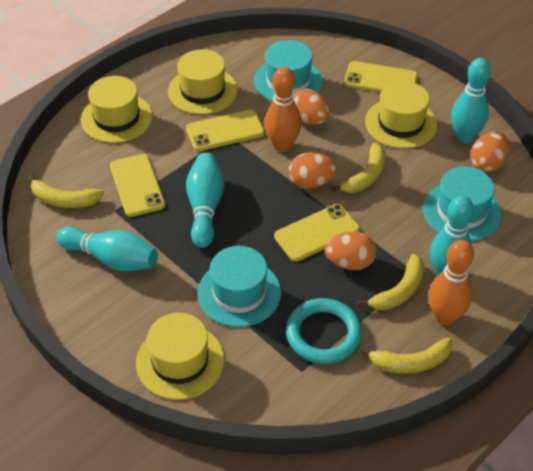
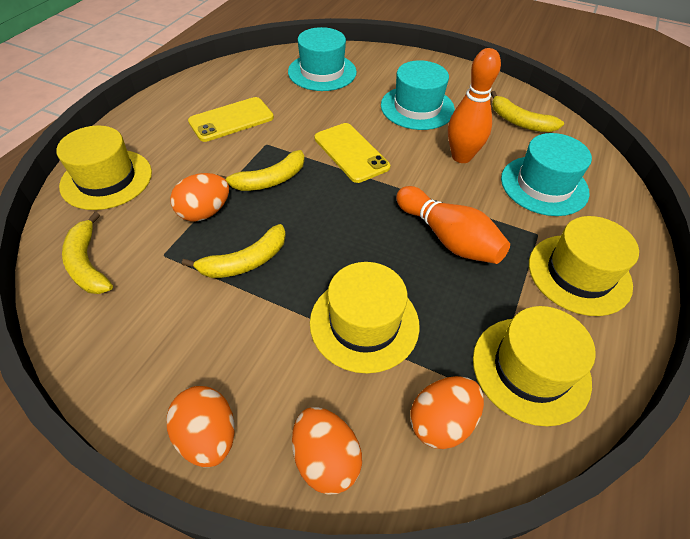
turquoise bowling pin: 4 -> 0
turquoise ring: 1 -> 0
yellow phone: 4 -> 2

